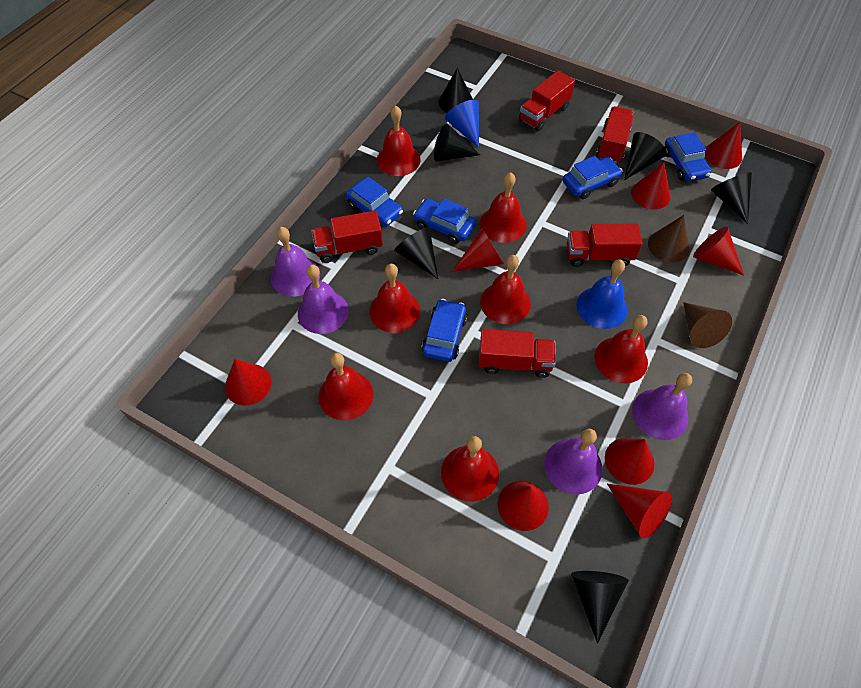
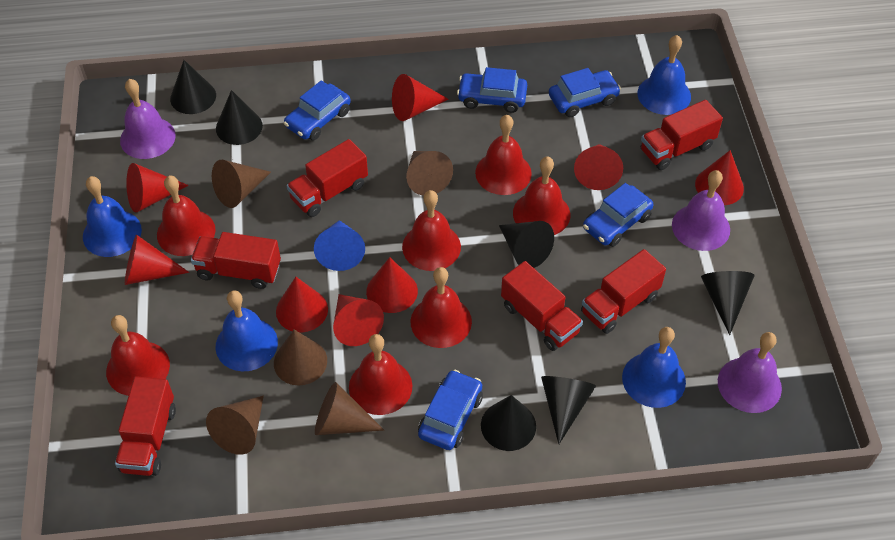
blue bell: 1 -> 4
brown cone: 2 -> 5
purple bell: 4 -> 3
red truck: 5 -> 6

